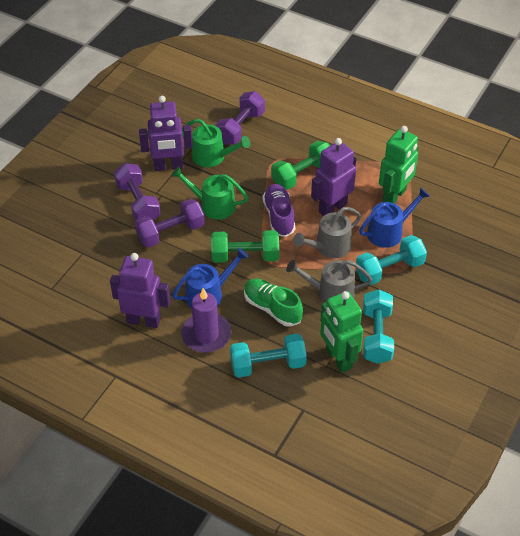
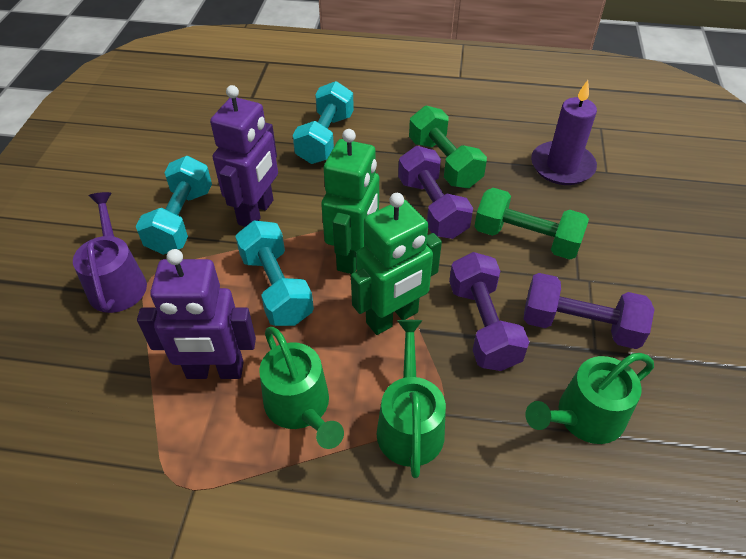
blue watering can: 2 -> 0
green shoe: 1 -> 0
green watering can: 2 -> 3
grey watering can: 2 -> 0
purple robot: 3 -> 2
purple shoe: 1 -> 0
purple watering can: 0 -> 1

